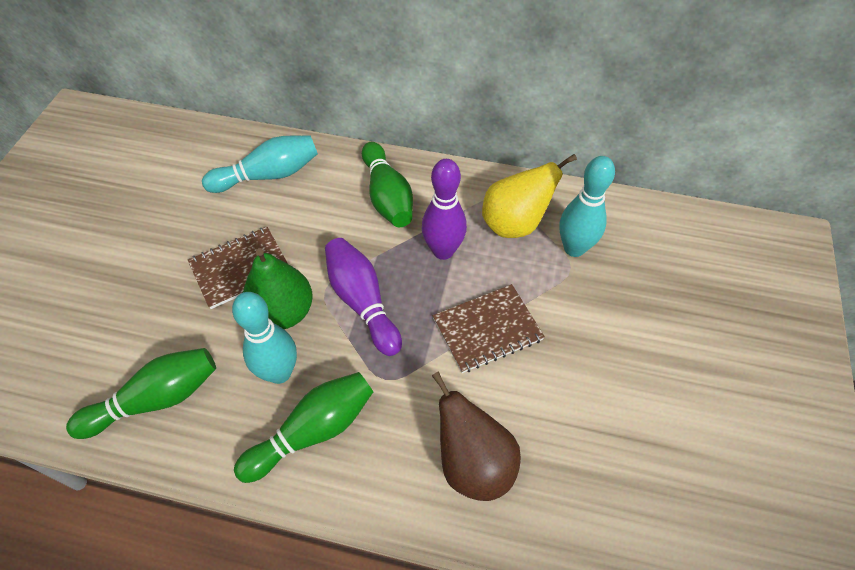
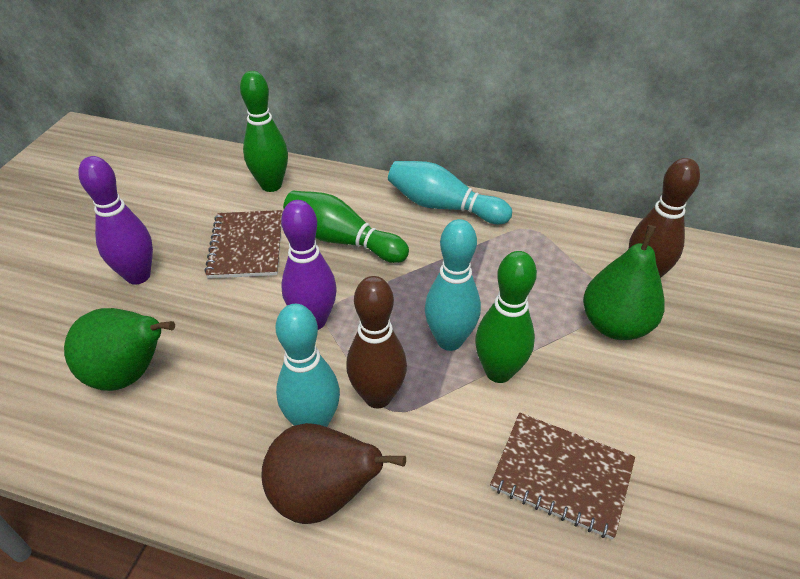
brown bowling pin: 0 -> 2
green pear: 1 -> 2
yellow pear: 1 -> 0

